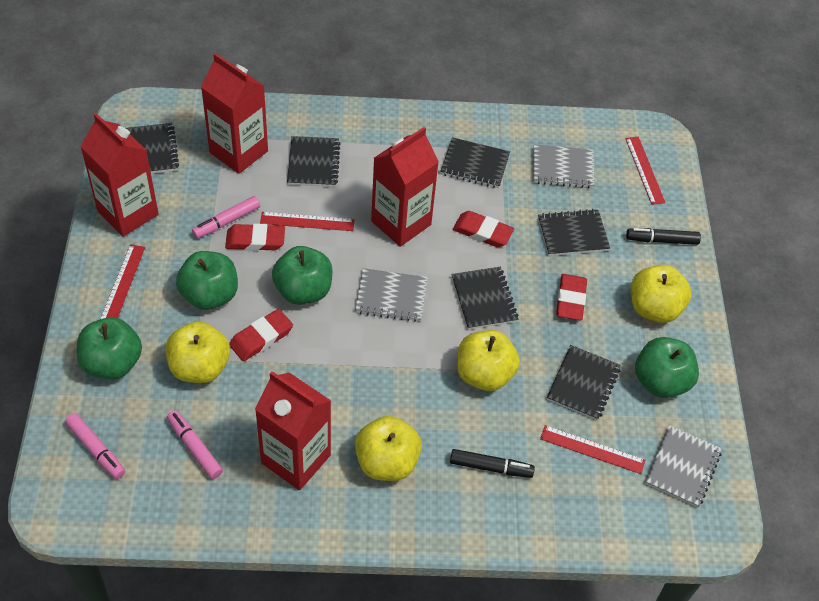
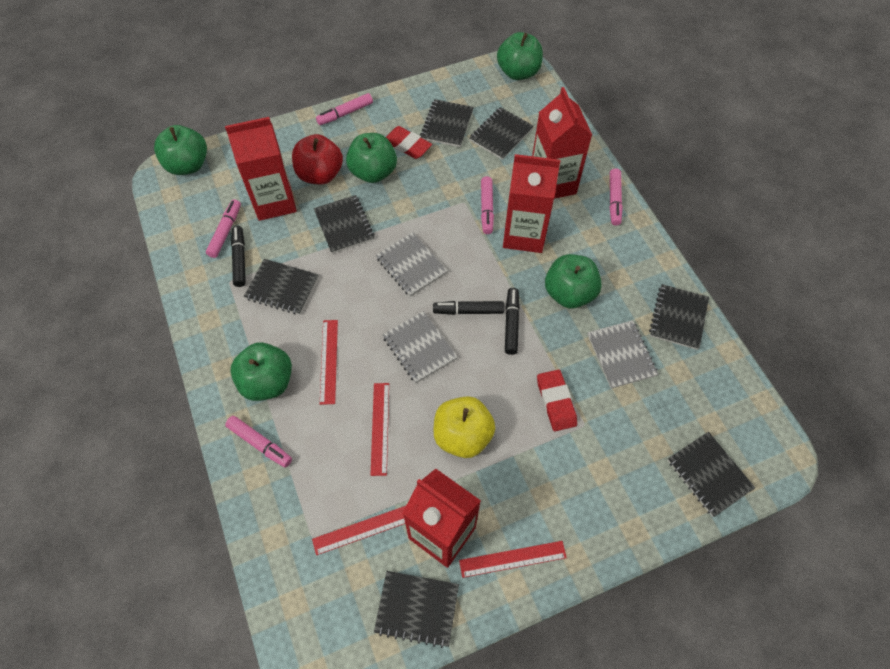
black marker: 2 -> 3
black notebook: 6 -> 7
green apple: 4 -> 5
pink marker: 3 -> 5
red apple: 0 -> 1
red eraser: 4 -> 2
yellow apple: 4 -> 1

